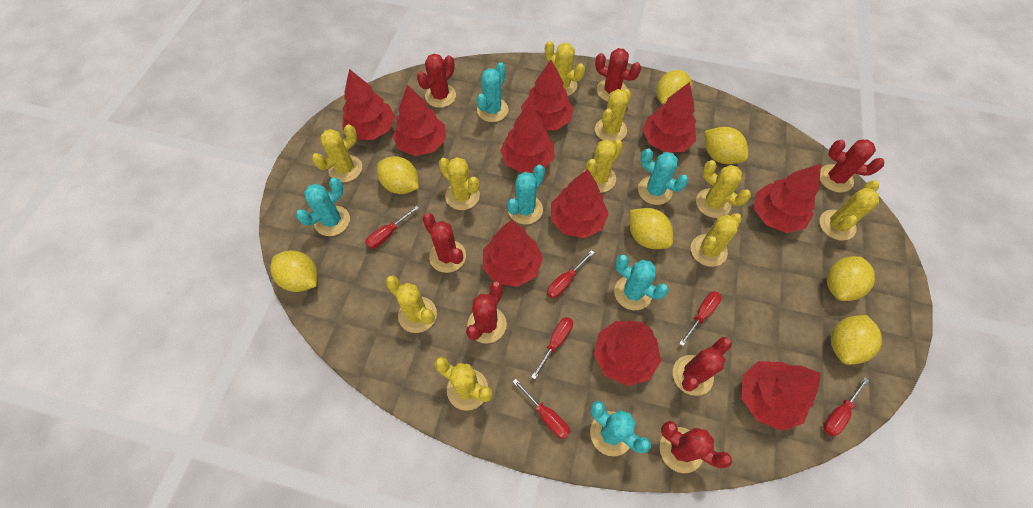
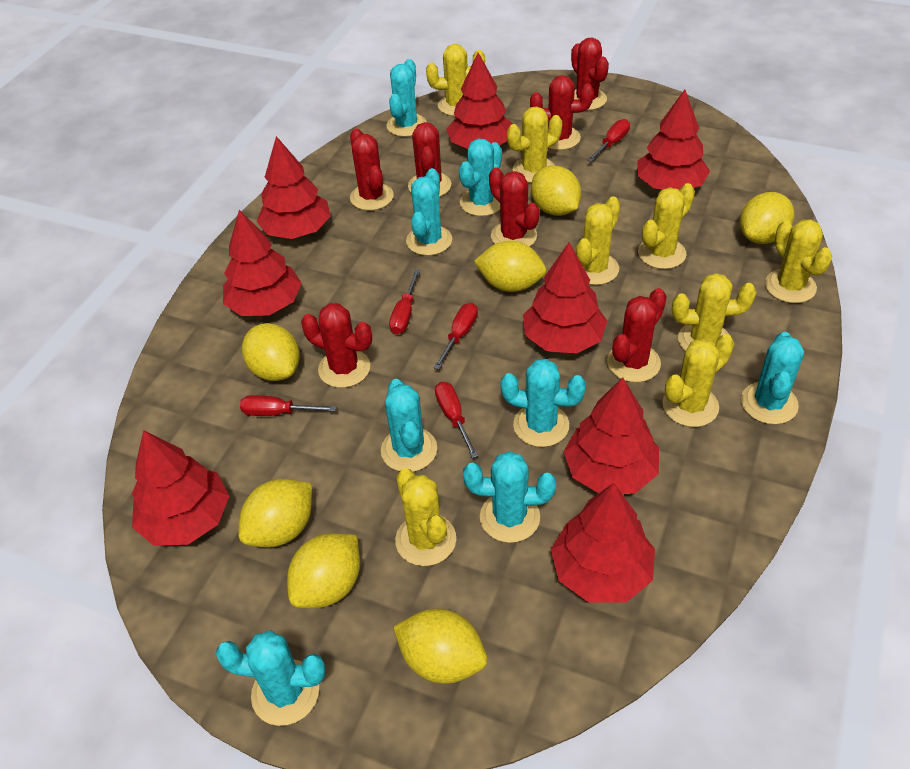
red screwdriver: 6 -> 5
red tree: 10 -> 8
turquoise cactus: 6 -> 8
yellow cactus: 10 -> 8

